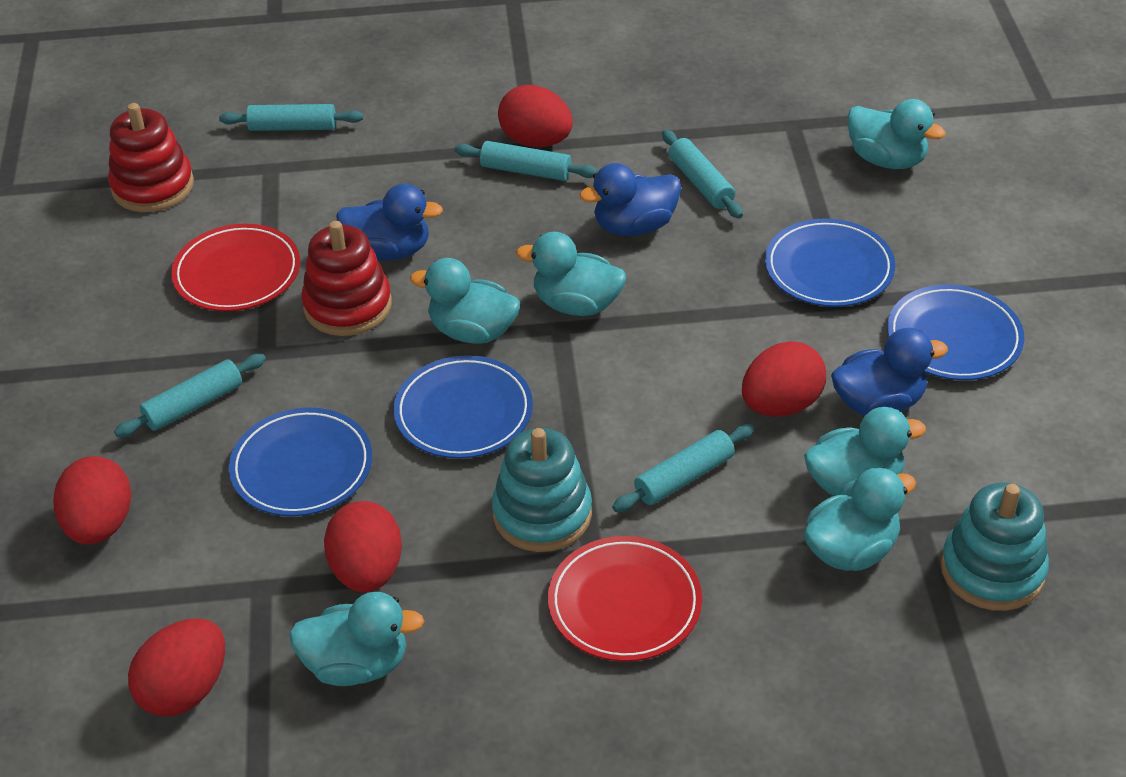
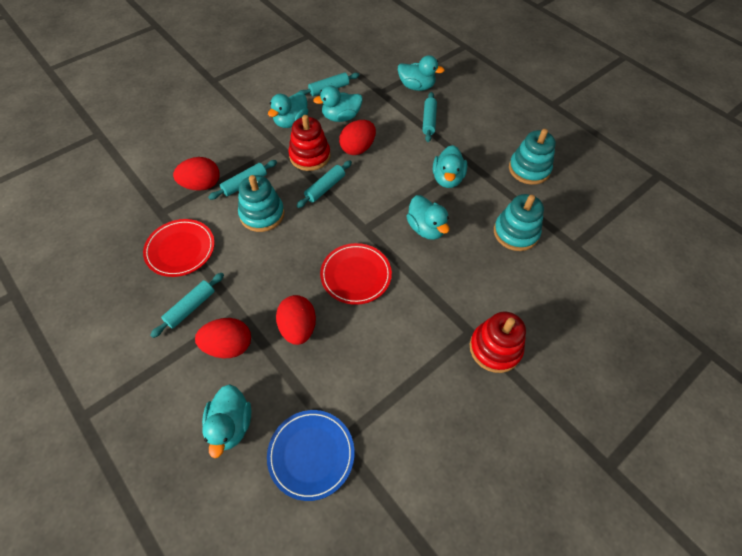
blue duck: 3 -> 0
blue plate: 4 -> 1
red egg: 5 -> 4
turquoise stacking toy: 2 -> 3

